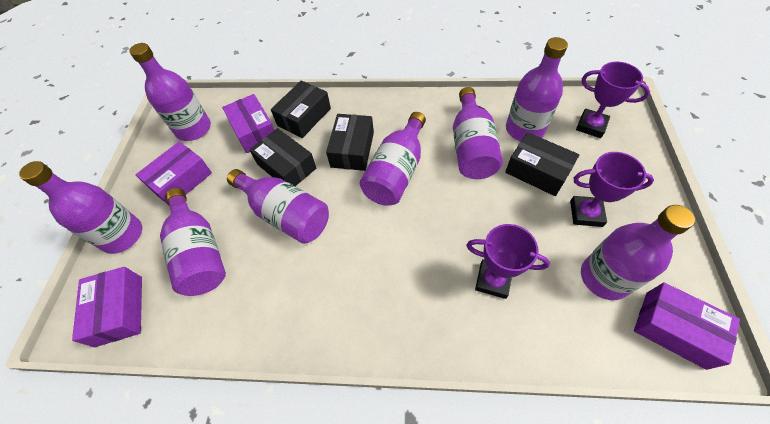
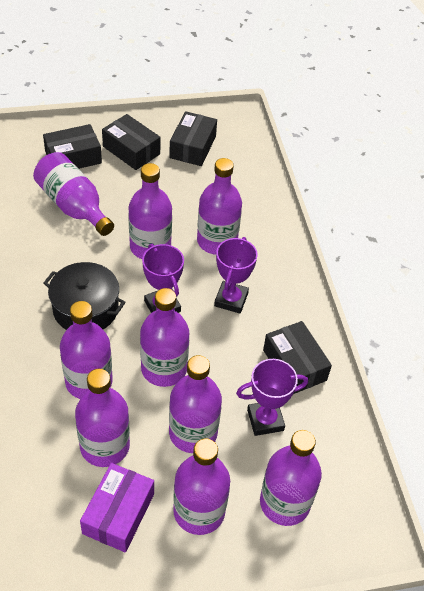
black pot: 0 -> 1
purple bottle: 8 -> 9
purple box: 4 -> 1

